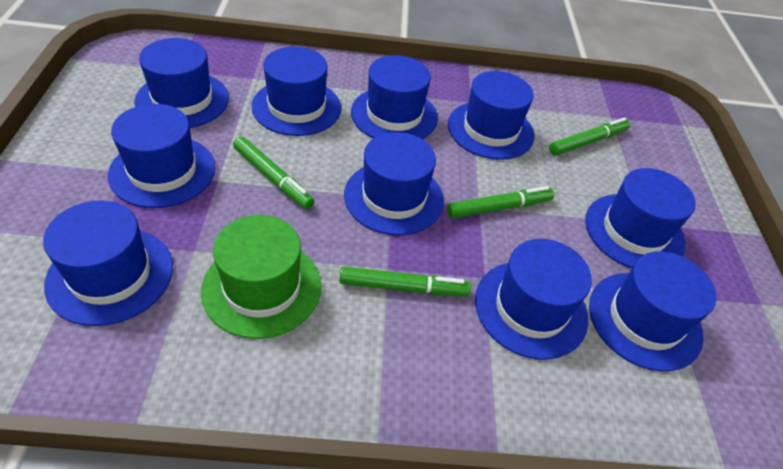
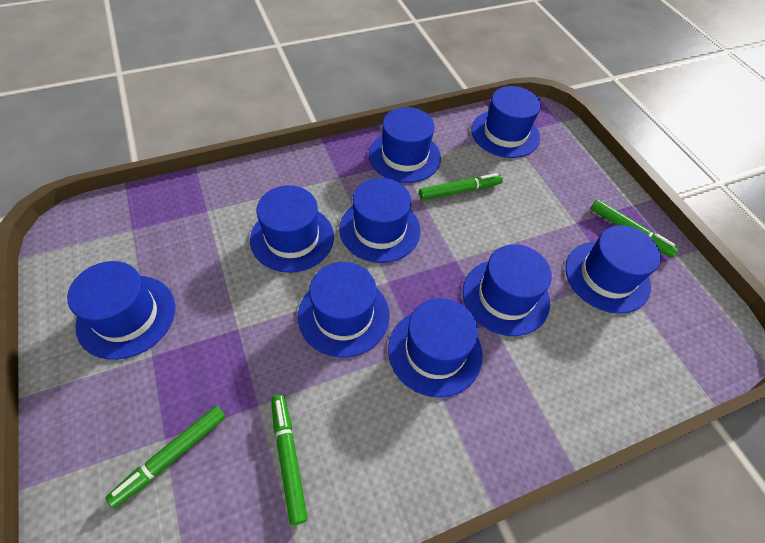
blue hat: 10 -> 9
green hat: 1 -> 0

